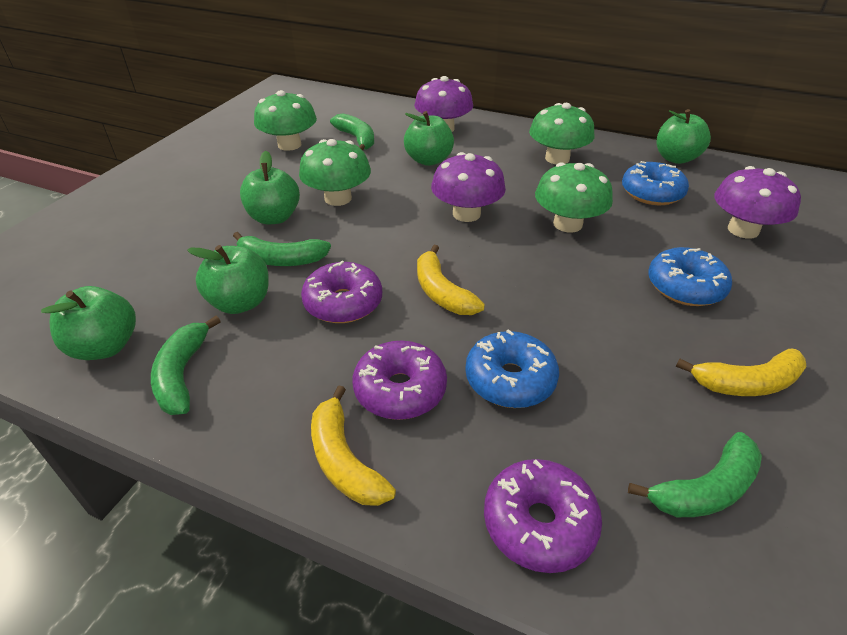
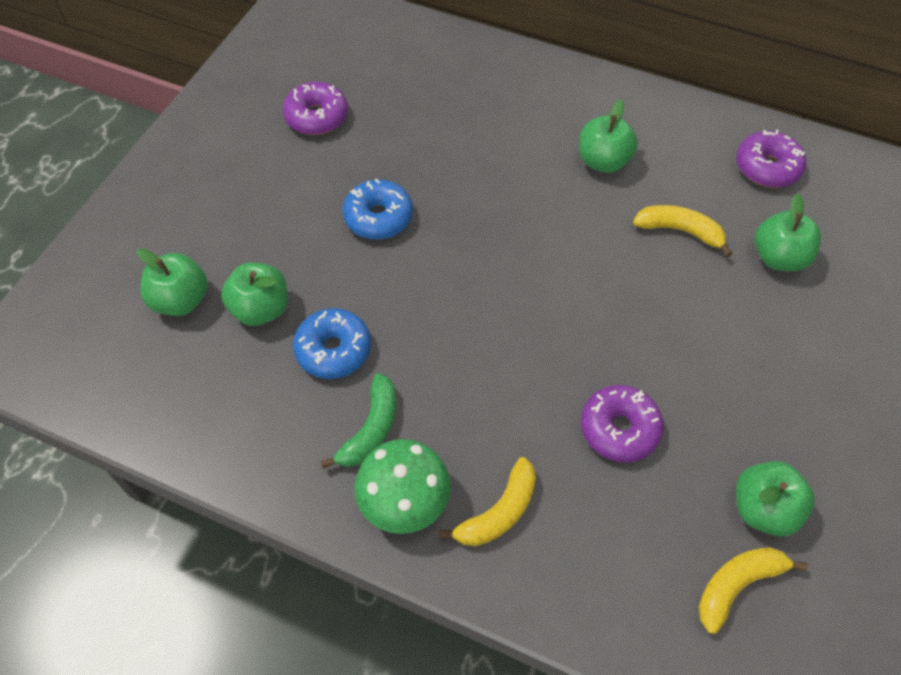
blue donut: 3 -> 2
green banana: 4 -> 1
green mushroom: 4 -> 1
purple mushroom: 3 -> 0

